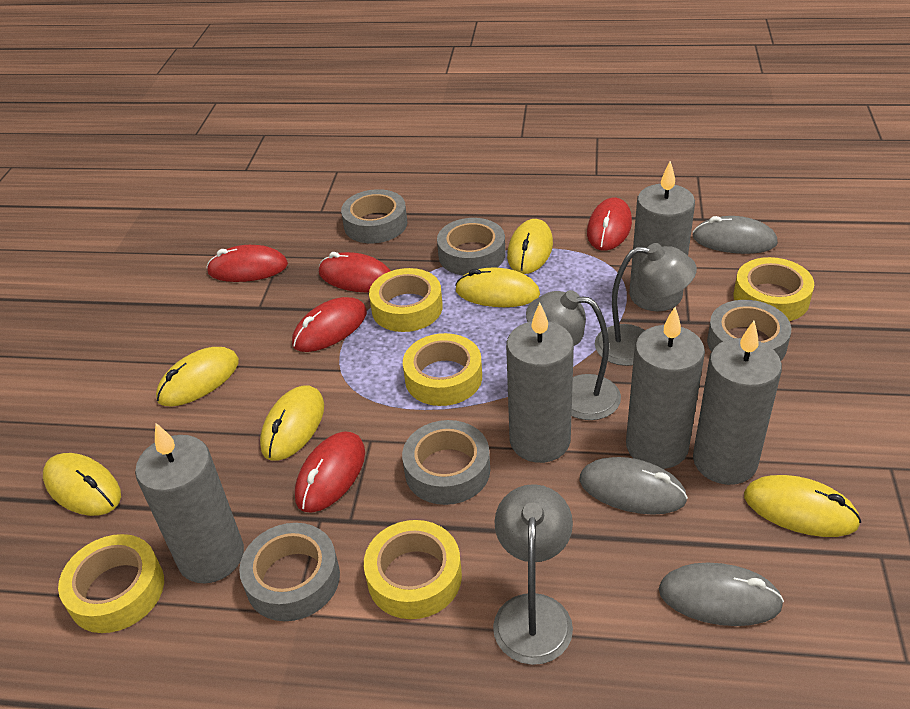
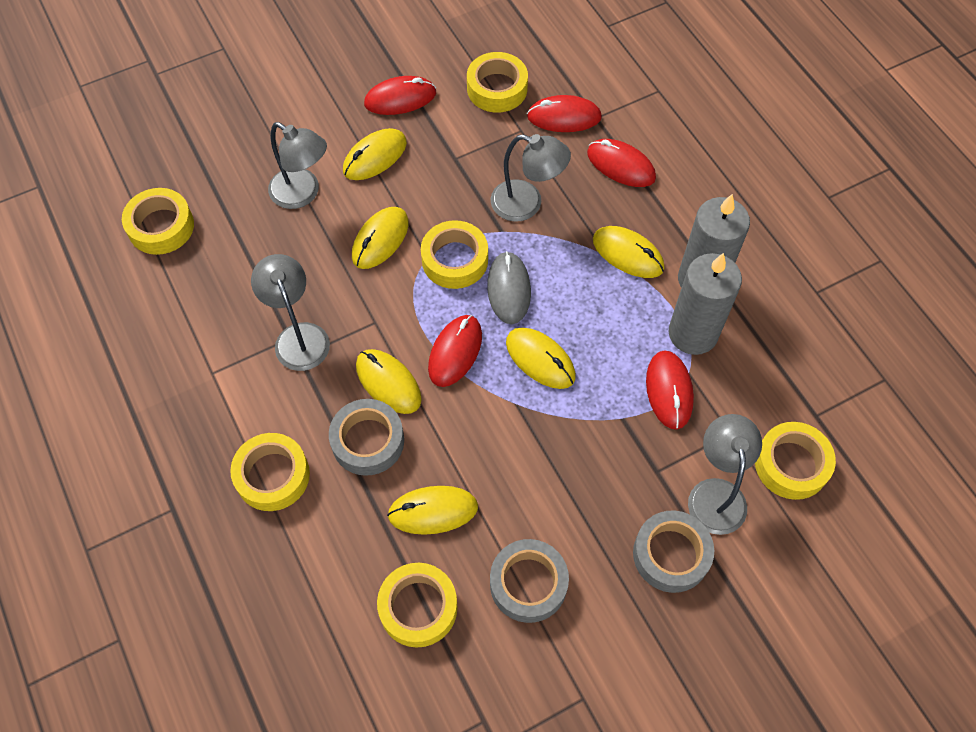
grey candle: 5 -> 2
grey lamp: 3 -> 4
grey mouse: 3 -> 1
grey tape: 5 -> 3
yellow tape: 5 -> 6

